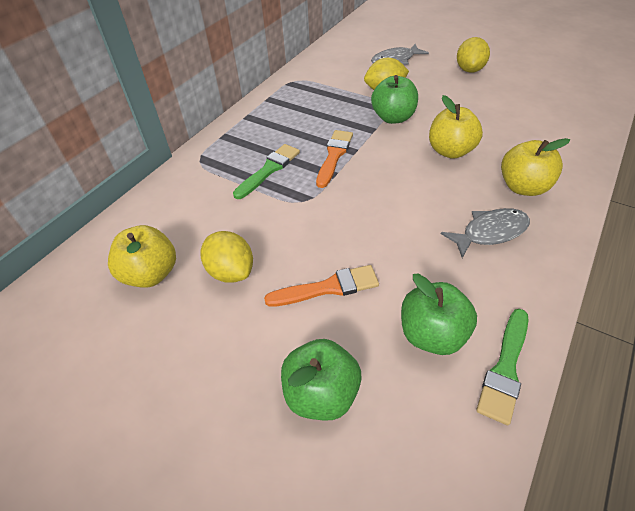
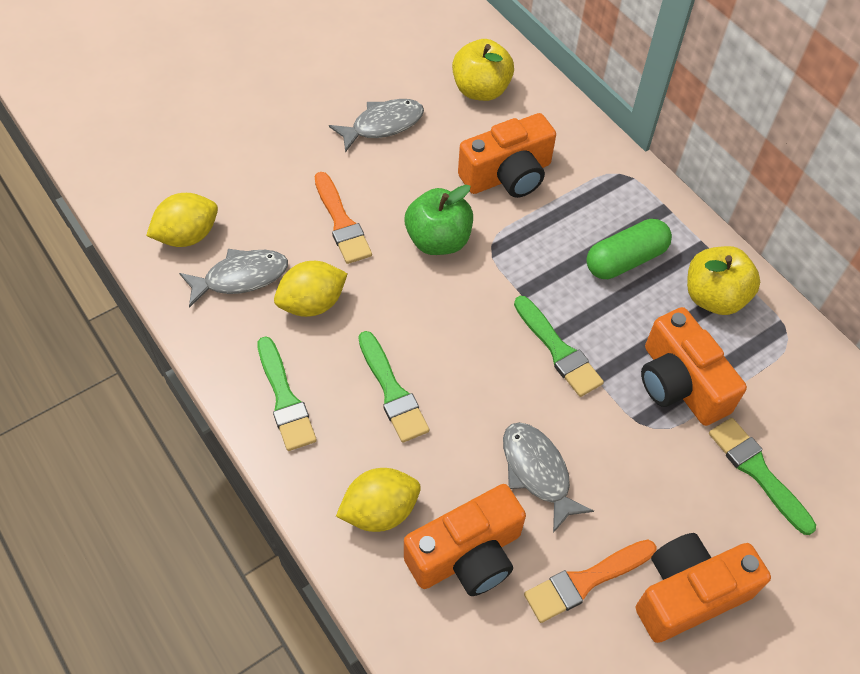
green apple: 3 -> 1
green brush: 2 -> 4
green capsule: 0 -> 1
grey fish: 2 -> 3
orange camera: 0 -> 4
yellow apple: 3 -> 2

